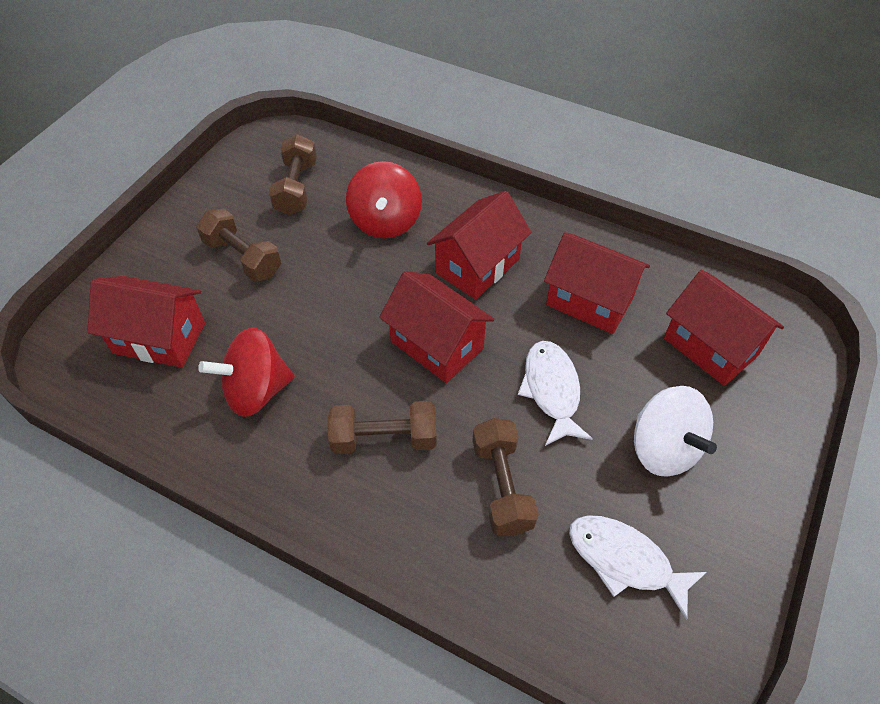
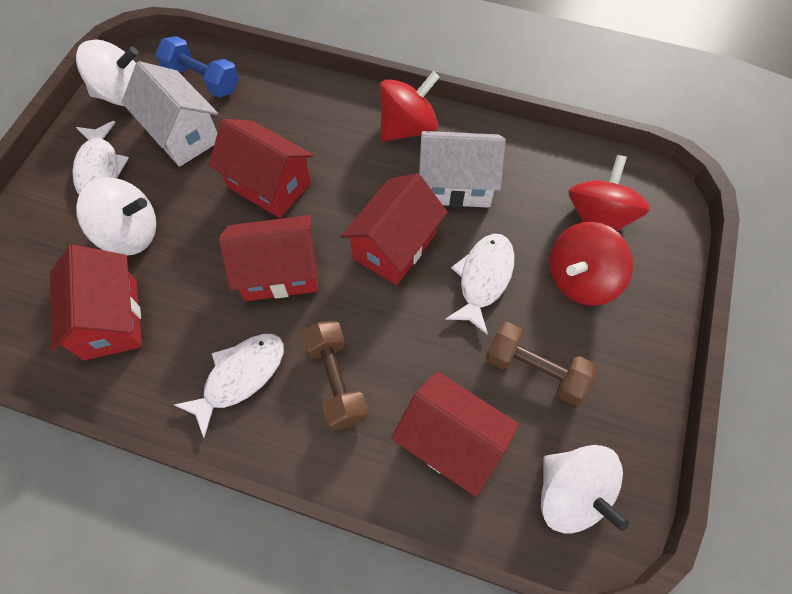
blue dumbbell: 0 -> 1
brown dumbbell: 4 -> 2
red spinning top: 2 -> 3
white fish: 2 -> 3
white house: 0 -> 2
white spinning top: 1 -> 3

